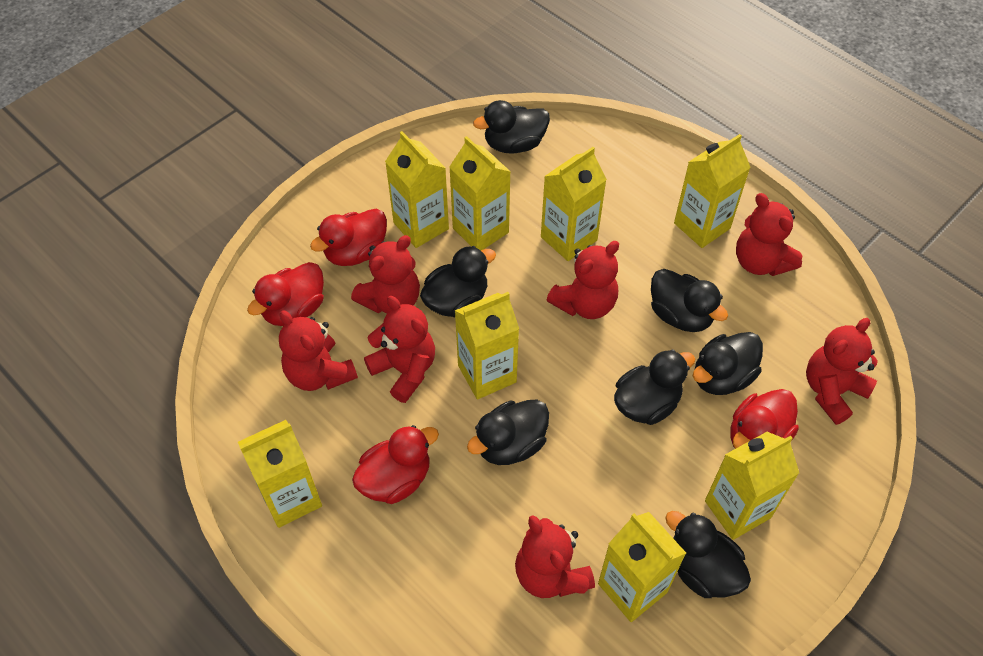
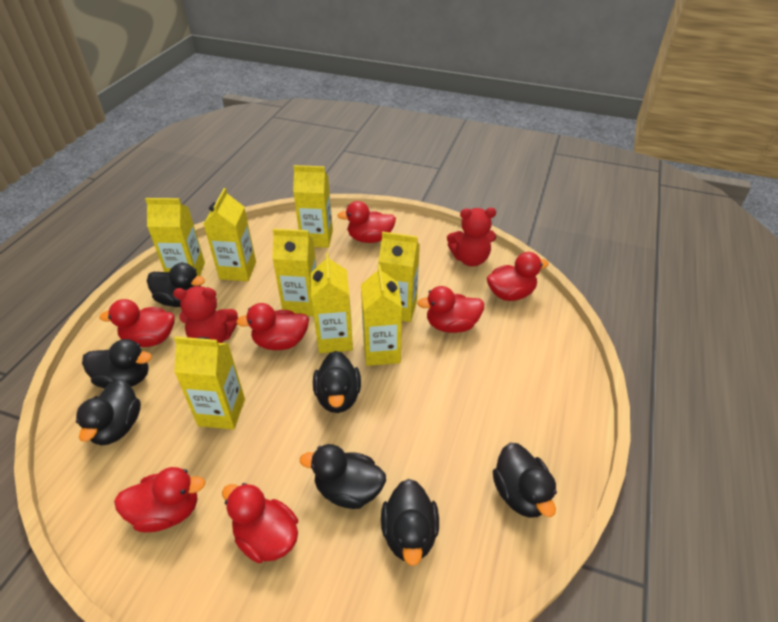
red duck: 4 -> 7
red teddy bear: 7 -> 2

